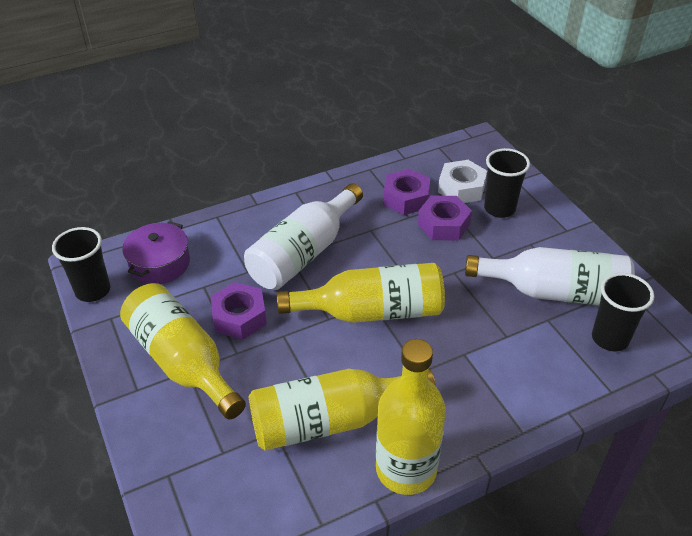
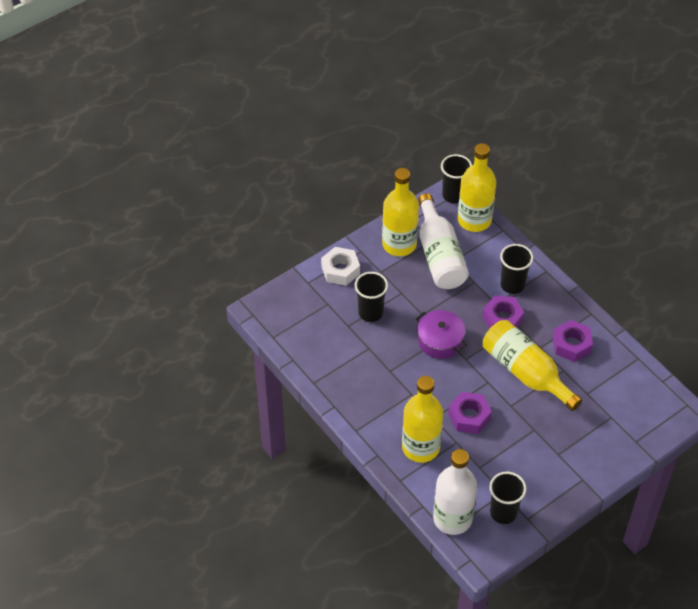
black cup: 3 -> 4

